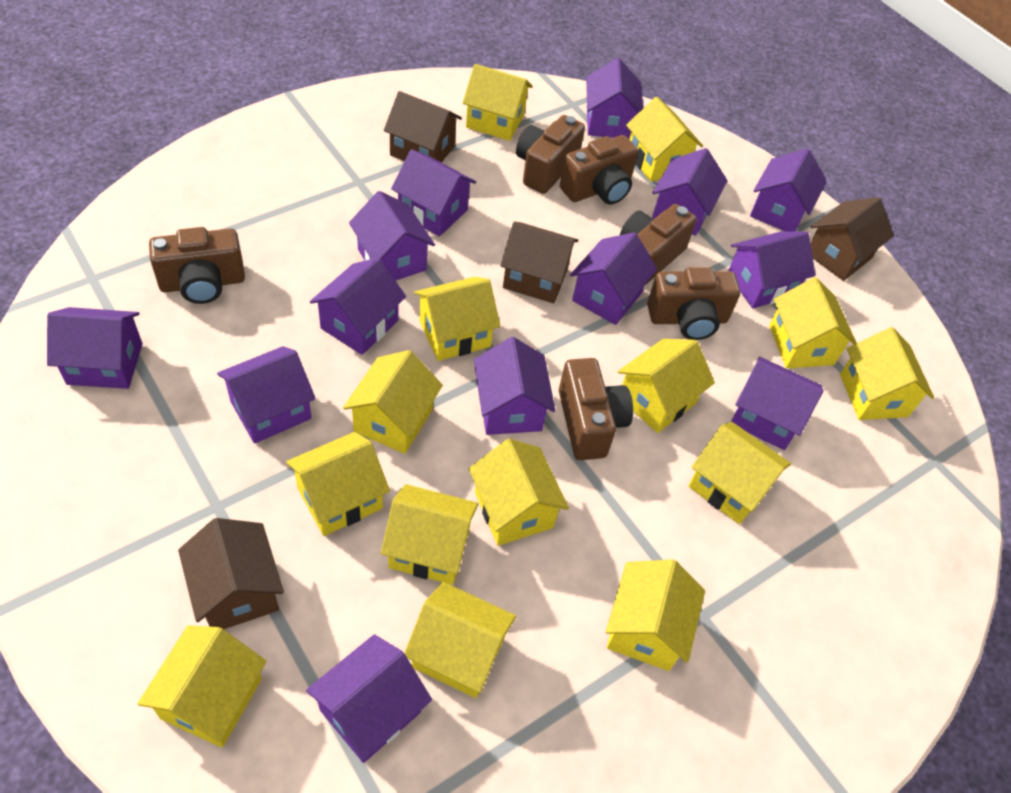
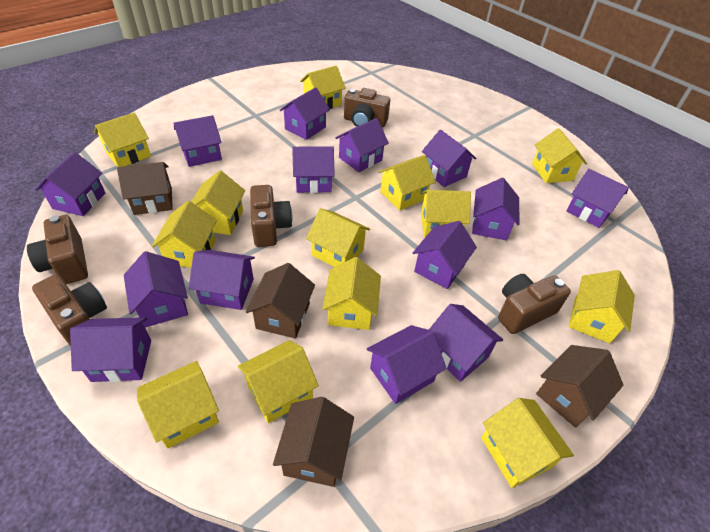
brown camera: 6 -> 5
purple house: 13 -> 14
yellow house: 14 -> 13

